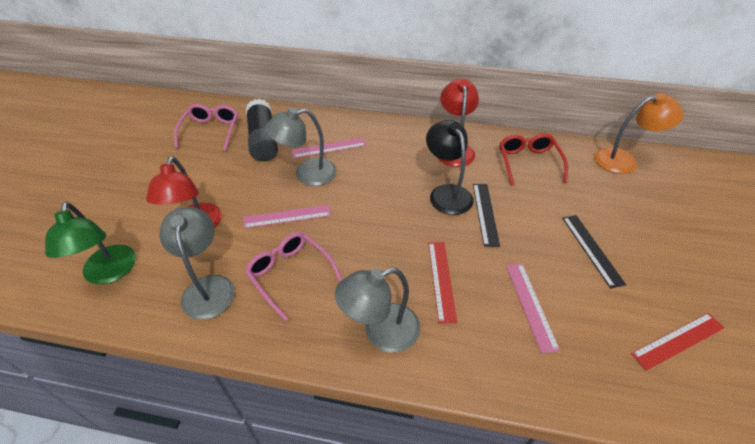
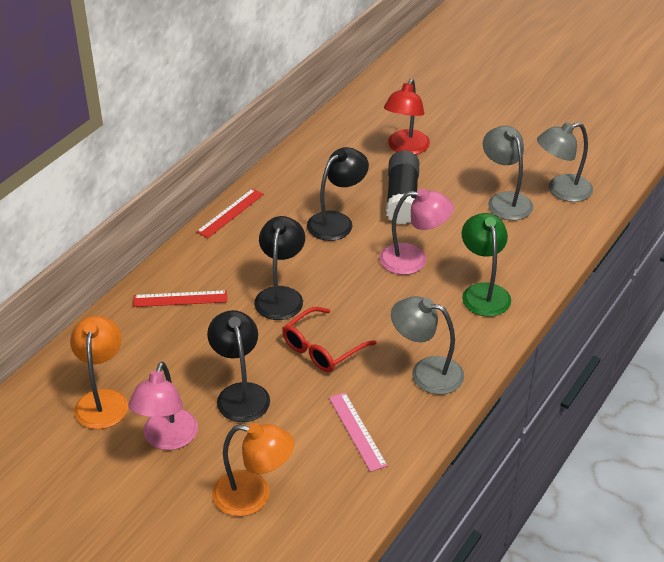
black lamp: 1 -> 3
black ruler: 2 -> 0
orange lamp: 1 -> 2
pink glasses: 2 -> 0
pink lamp: 0 -> 2
pink ruler: 3 -> 1
red lamp: 2 -> 1

